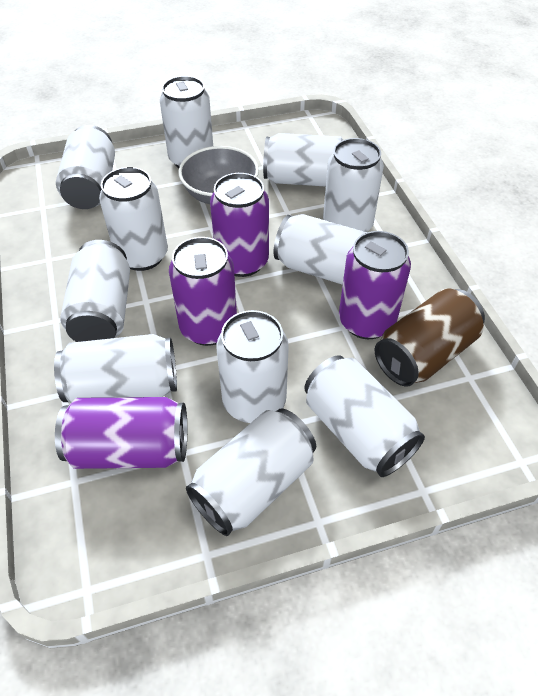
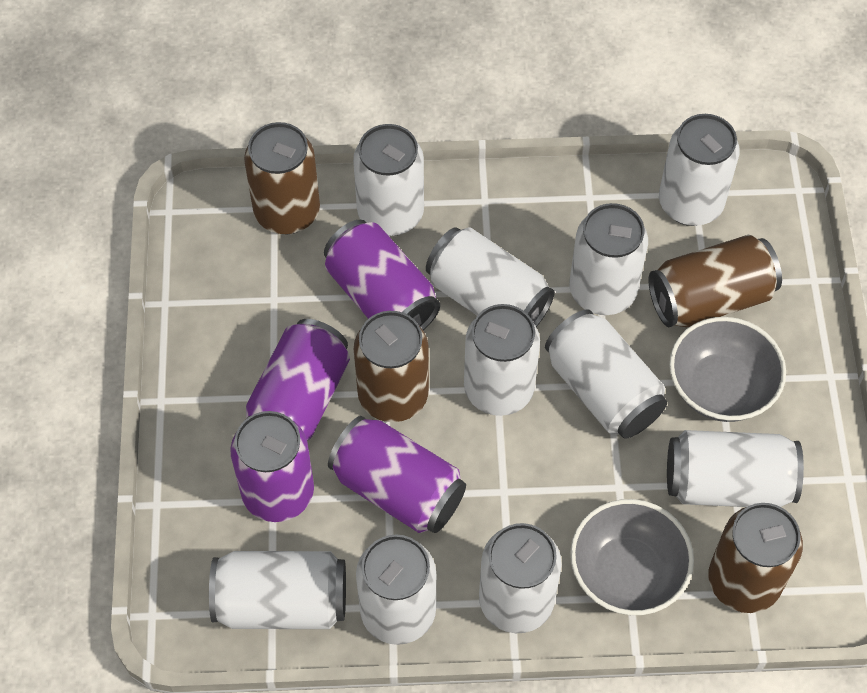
brown can: 1 -> 4
grey bowl: 1 -> 2
white can: 11 -> 10

